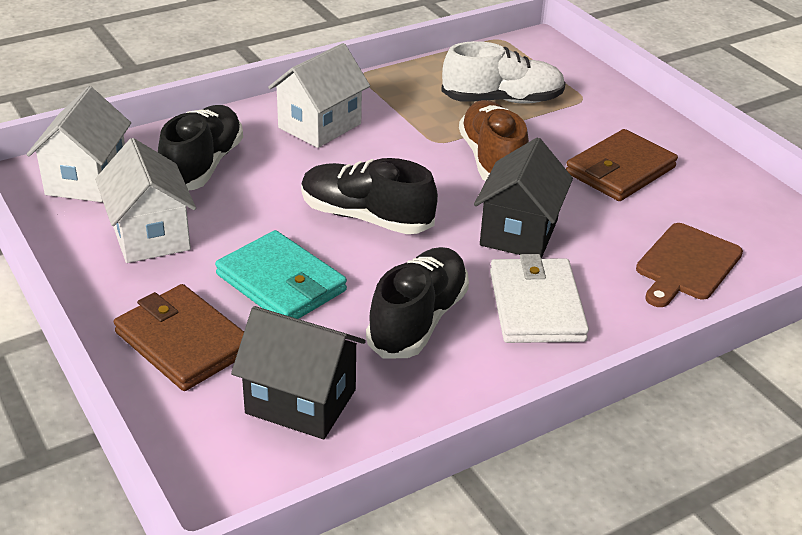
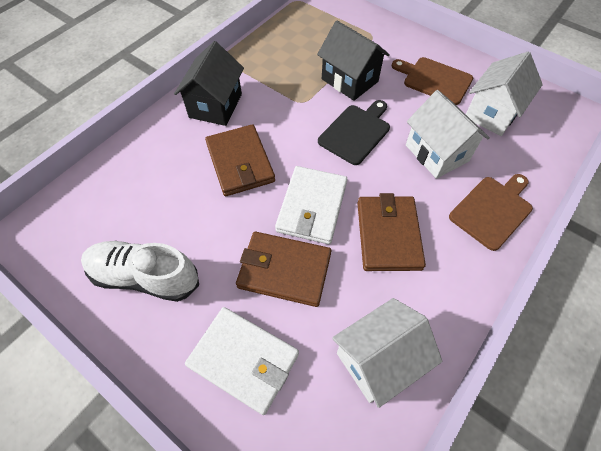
black cutting board: 0 -> 1
black shoe: 3 -> 0
brown cutting board: 1 -> 2
brown shoe: 1 -> 0
brown wallet: 2 -> 3
turquoise wallet: 1 -> 0
white wallet: 1 -> 2

